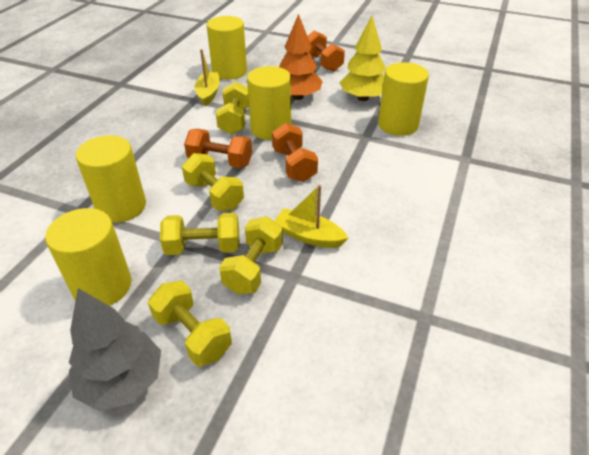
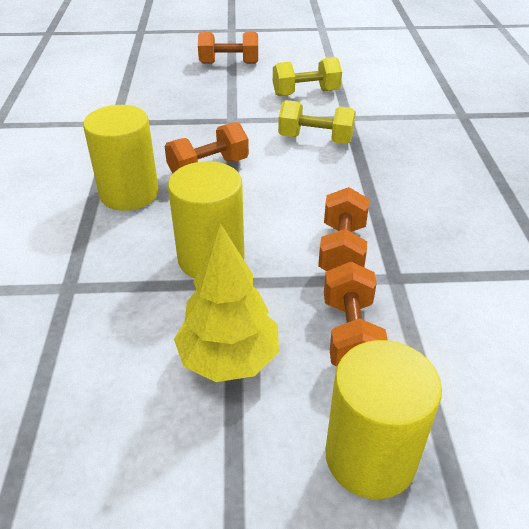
grey tree: 1 -> 0
orange dumbbell: 3 -> 4
orange tree: 1 -> 0
yellow boat: 2 -> 0
yellow cylinder: 5 -> 3
yellow dumbbell: 5 -> 2

